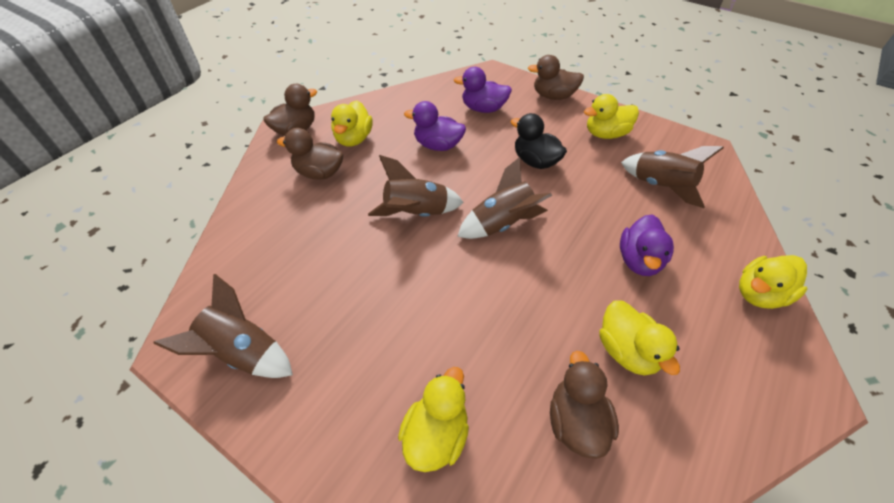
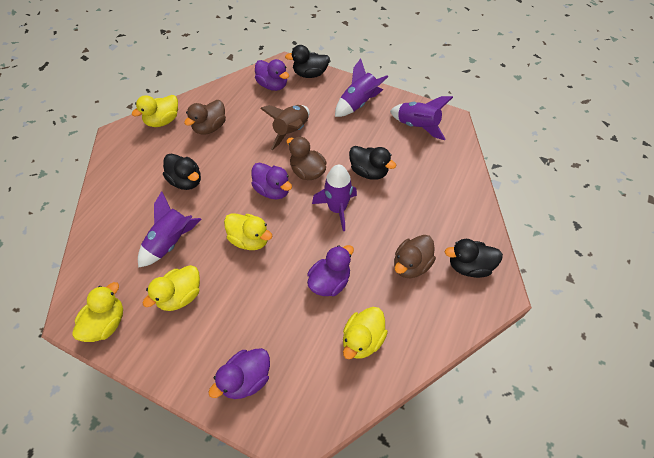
black duck: 1 -> 4
brown duck: 4 -> 3
brown rocket: 4 -> 1
purple duck: 3 -> 4
purple rocket: 0 -> 4

